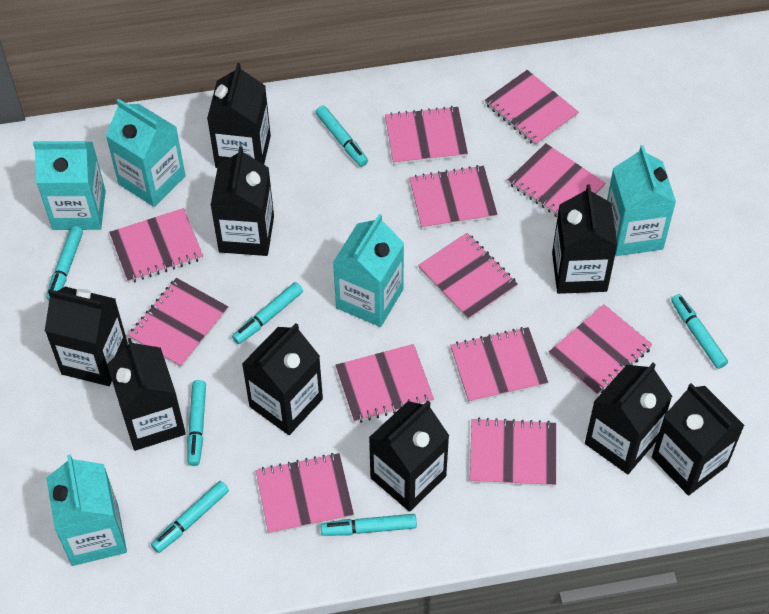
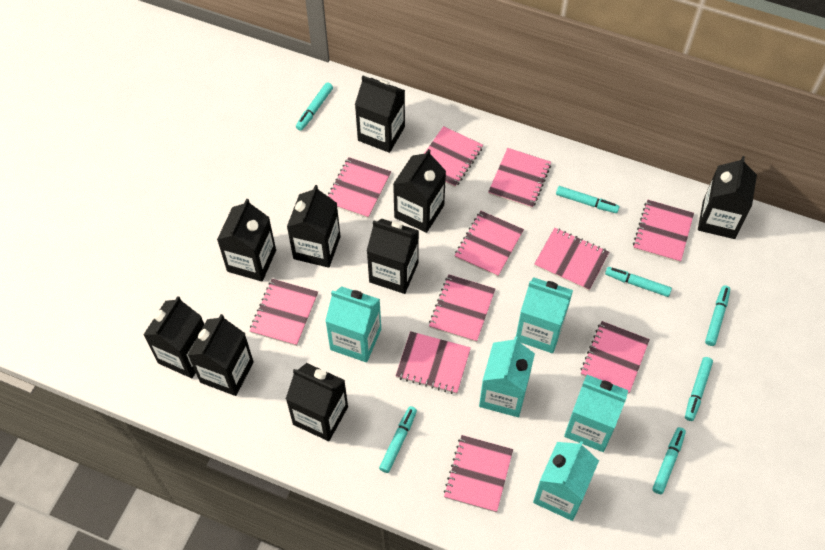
pink notebook: 12 -> 11

